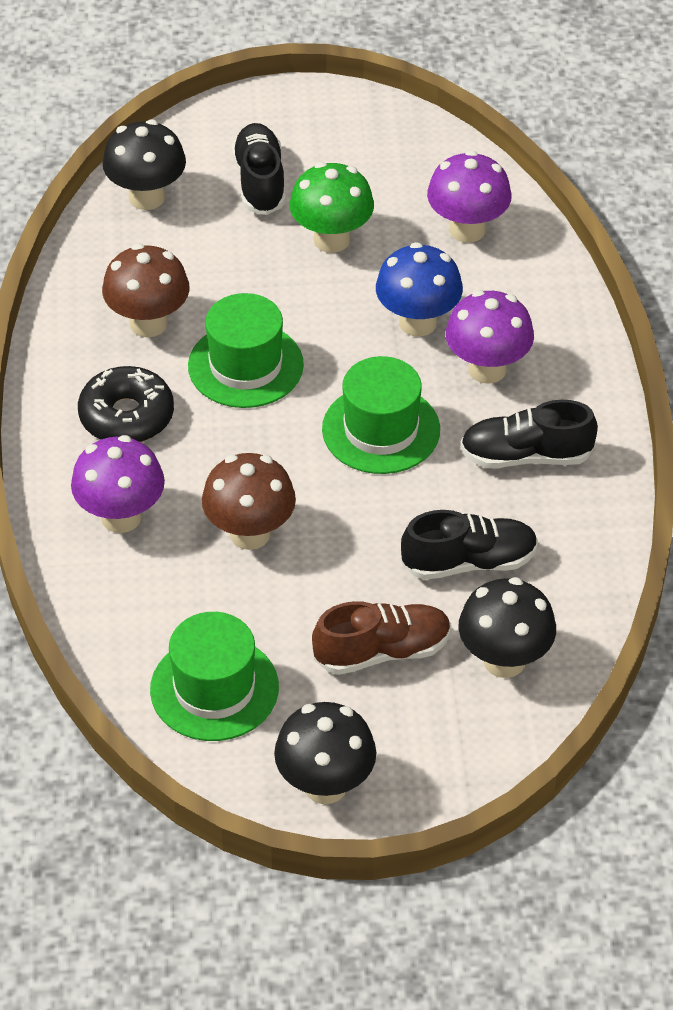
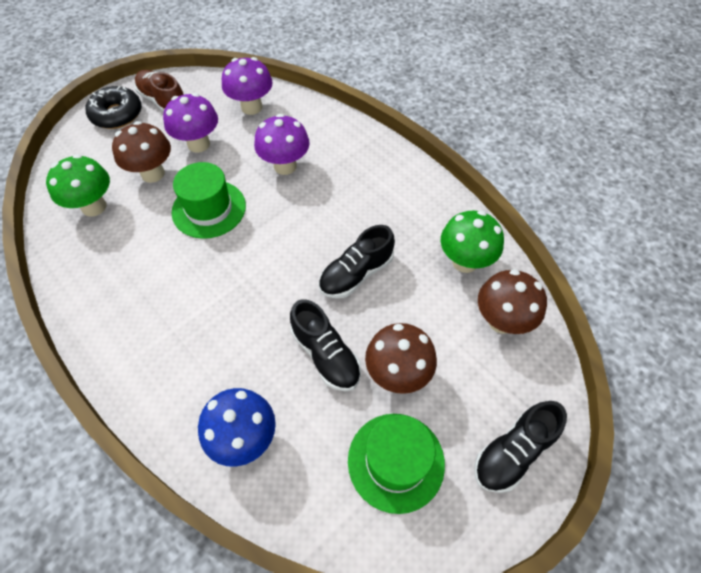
black mushroom: 3 -> 0
brown mushroom: 2 -> 3
green hat: 3 -> 2
green mushroom: 1 -> 2

